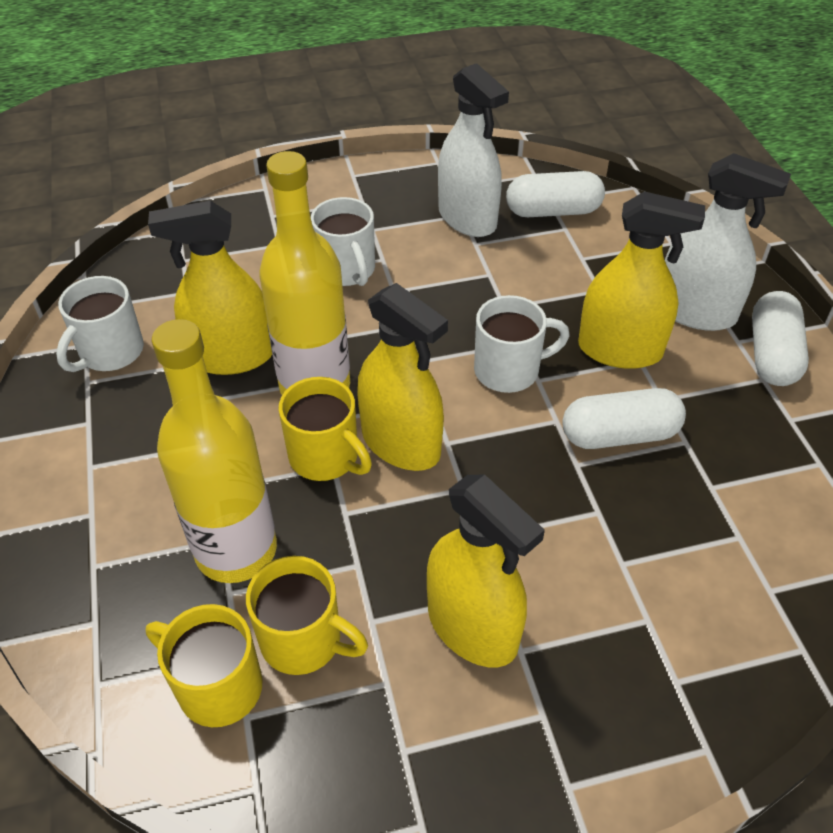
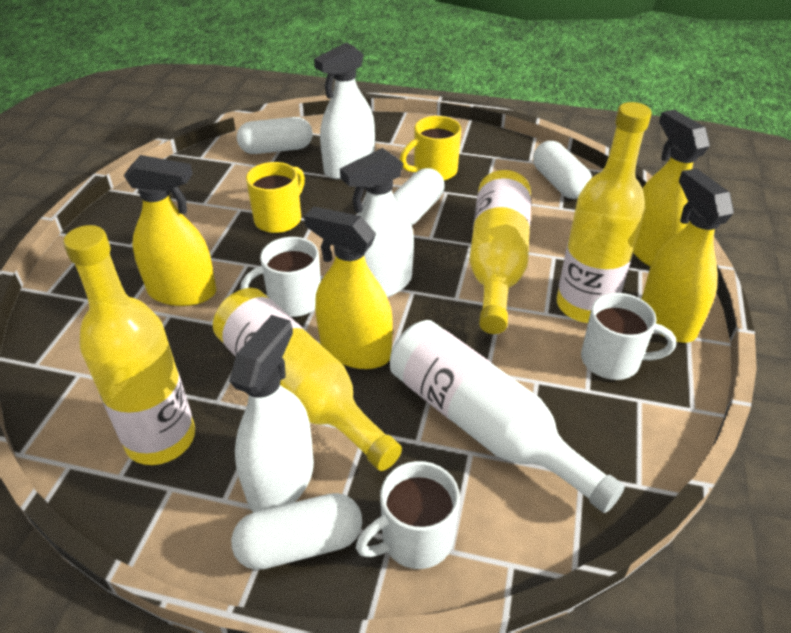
white bottle: 0 -> 1
white capsule: 3 -> 4
white spray bottle: 2 -> 3
yellow bottle: 2 -> 4
yellow mug: 3 -> 2

